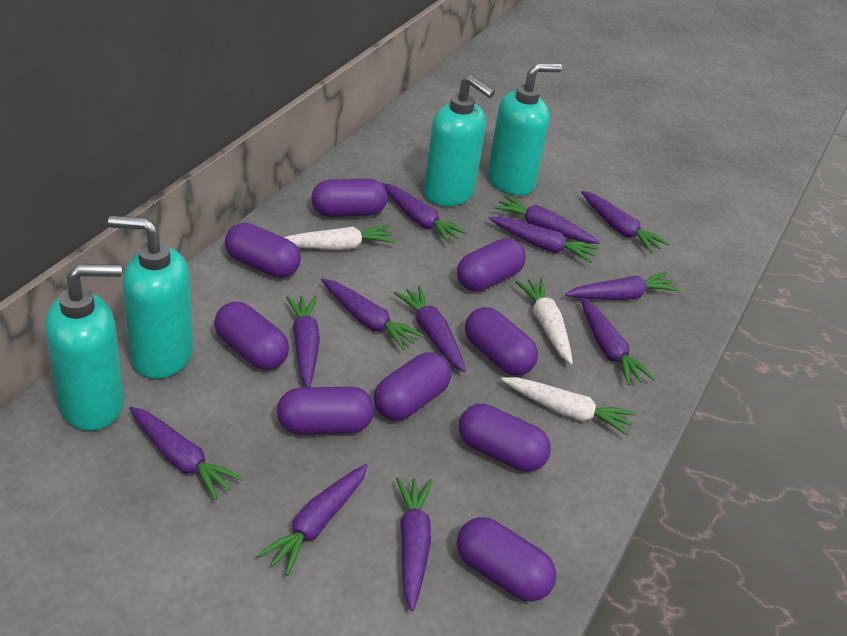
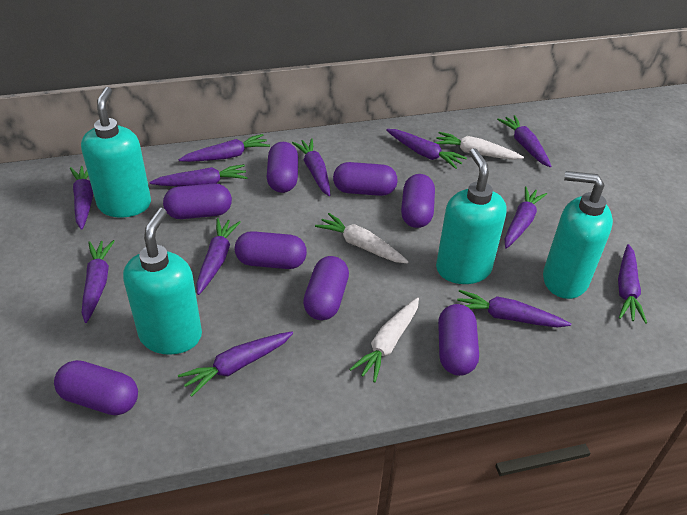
purple capsule: 9 -> 8

